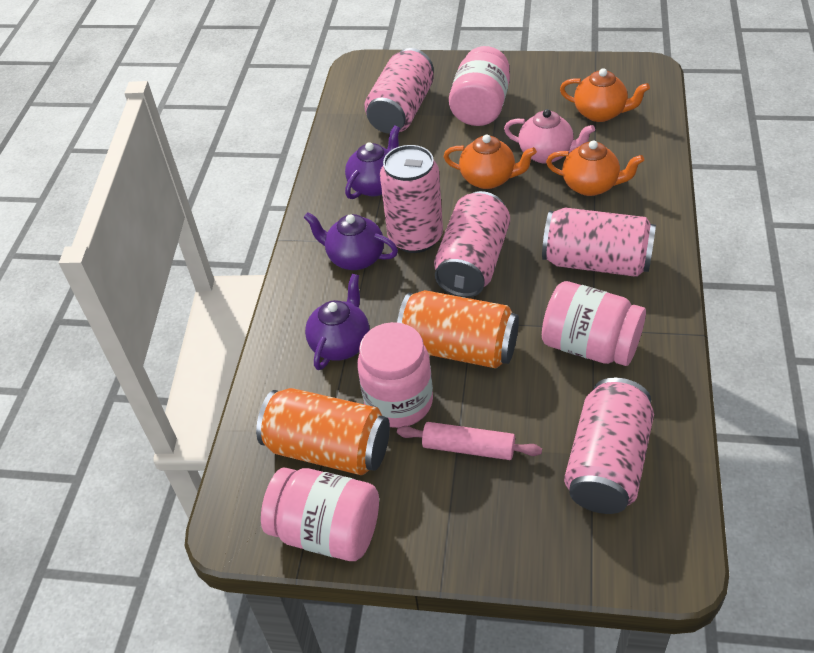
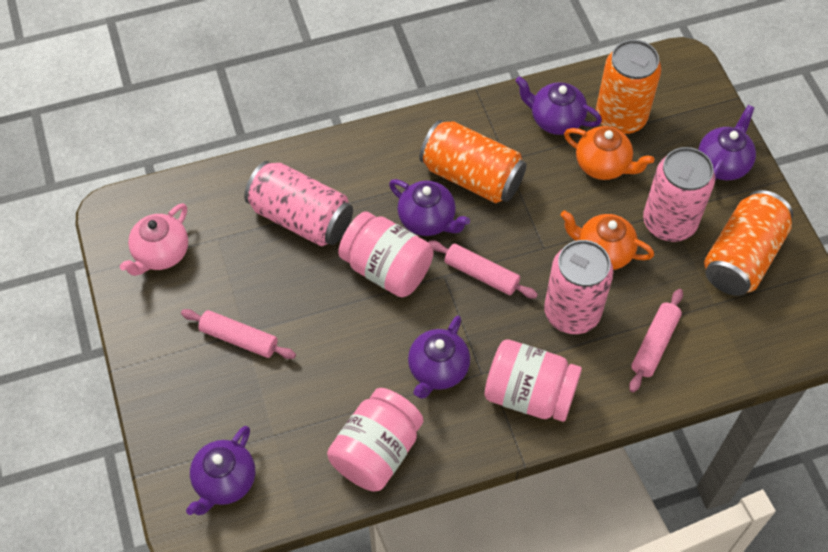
orange can: 2 -> 3
orange teapot: 3 -> 2
pink can: 5 -> 3
pink jar: 4 -> 3
pink rolling pin: 1 -> 3
purple teapot: 3 -> 5

